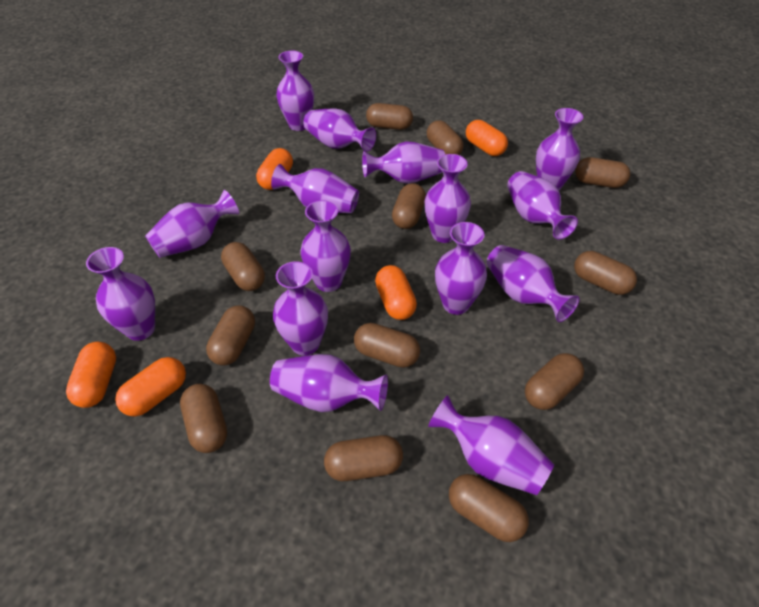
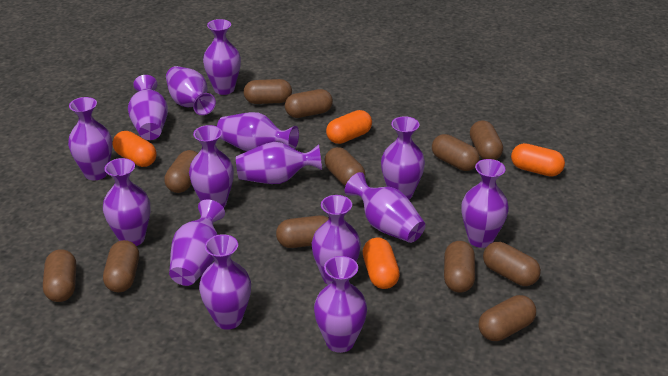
orange capsule: 5 -> 4

